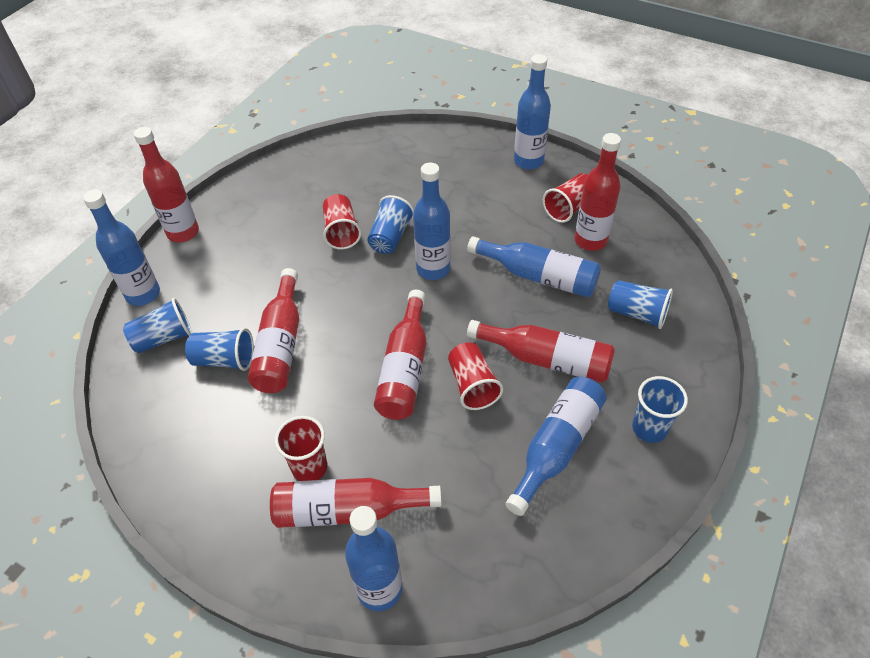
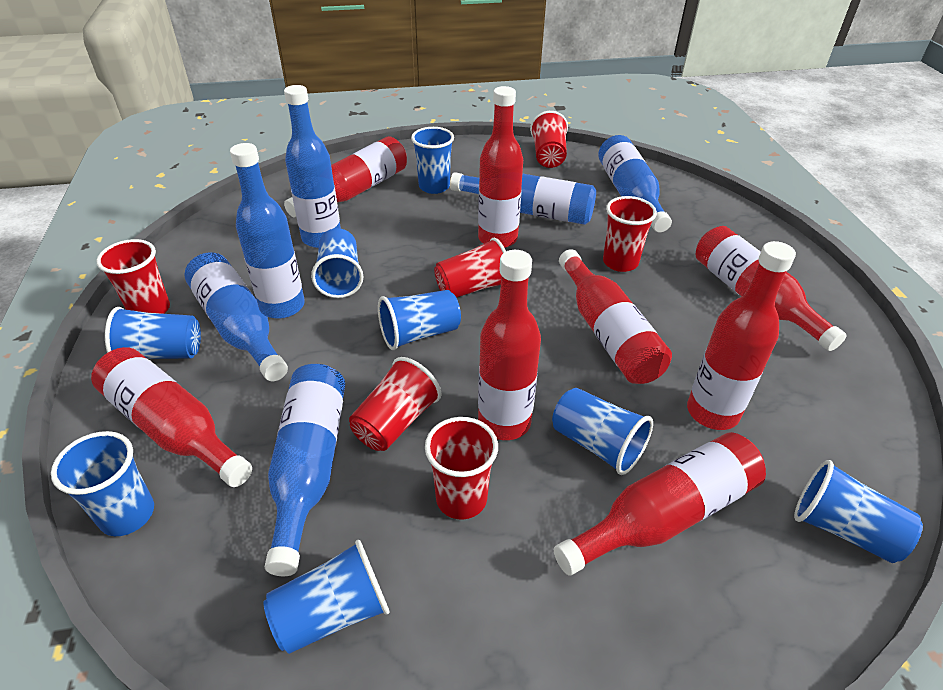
blue cup: 5 -> 8
red bottle: 6 -> 8
red cup: 4 -> 6

